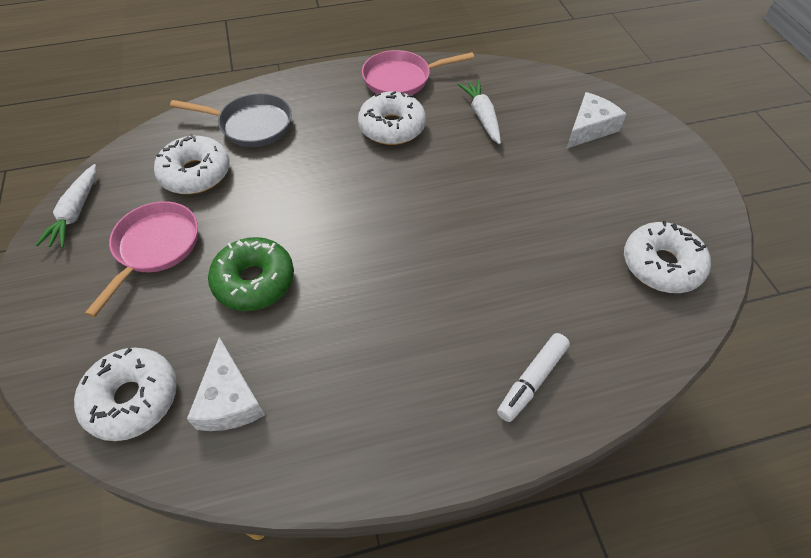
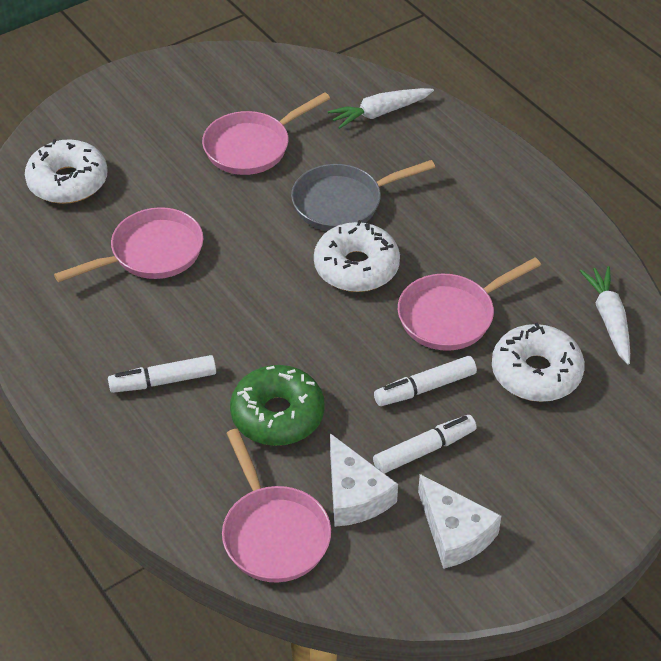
pink pan: 2 -> 4
white donut: 4 -> 3
white marker: 1 -> 3

